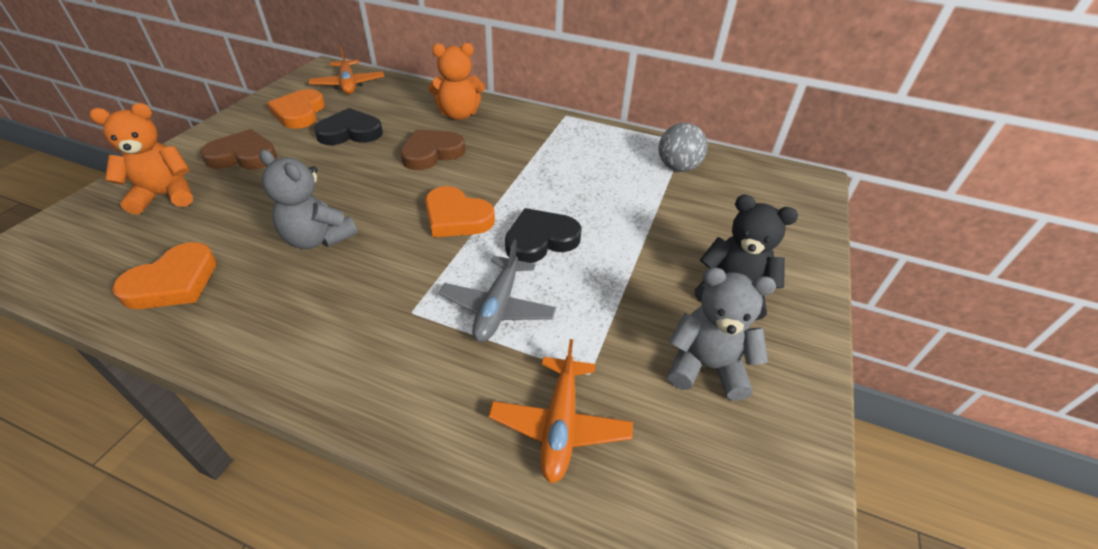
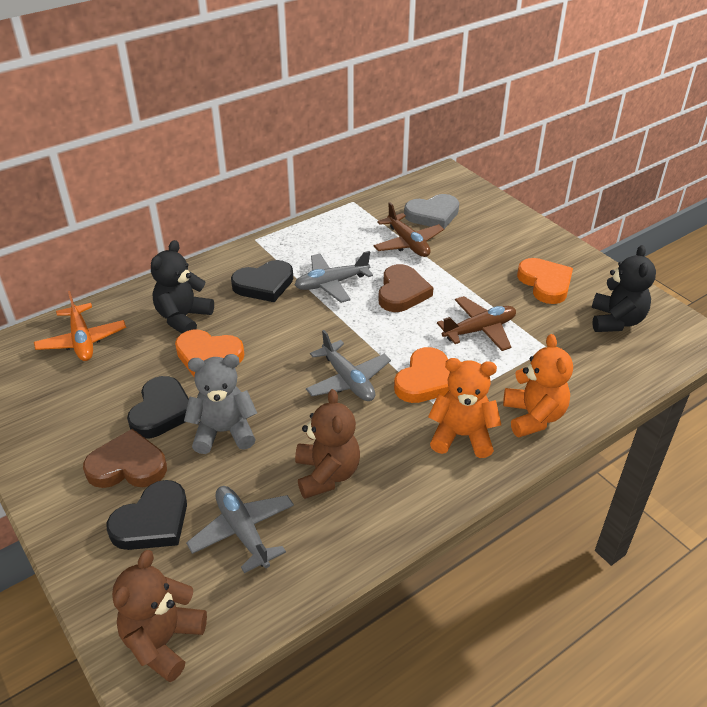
black heart: 2 -> 3
black teddy bear: 1 -> 2
brown plane: 0 -> 2
brown teddy bear: 0 -> 2
grey ball: 1 -> 0
grey heart: 0 -> 1
grey plane: 1 -> 3
grey teddy bear: 2 -> 1
orange plane: 2 -> 1

